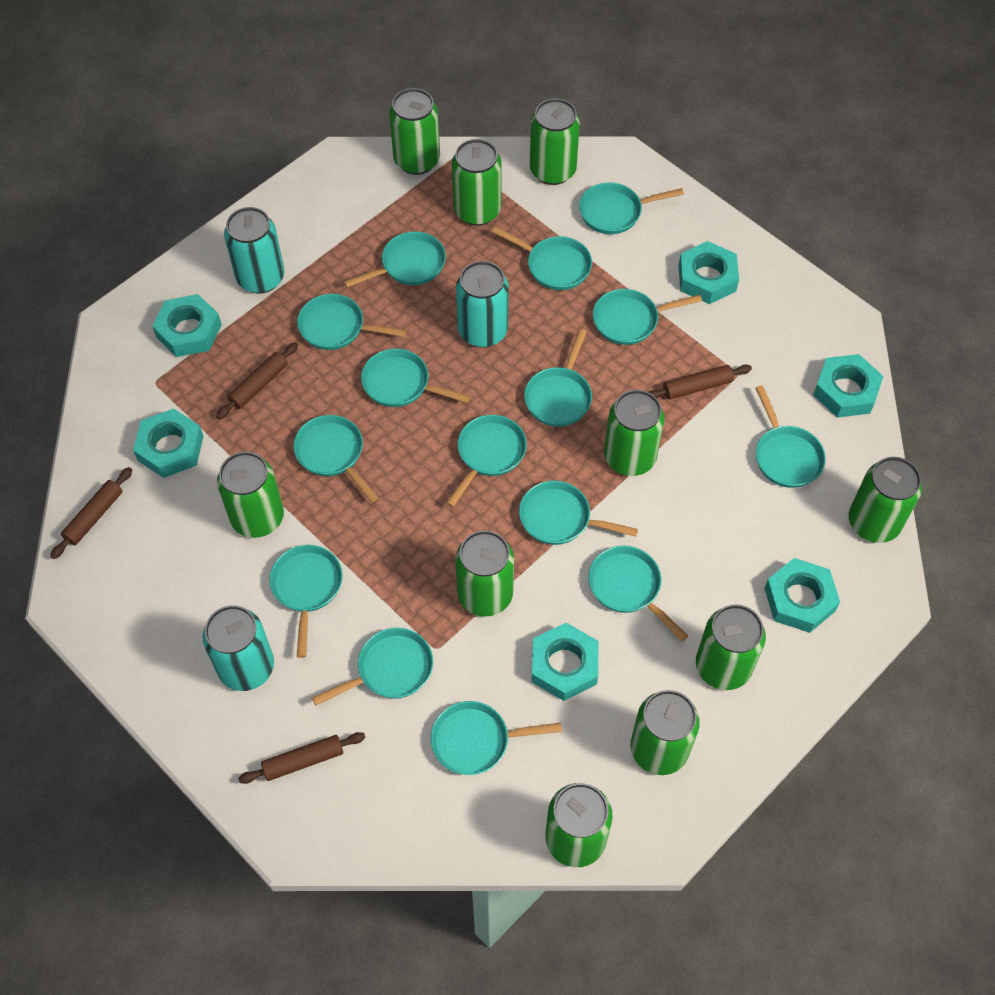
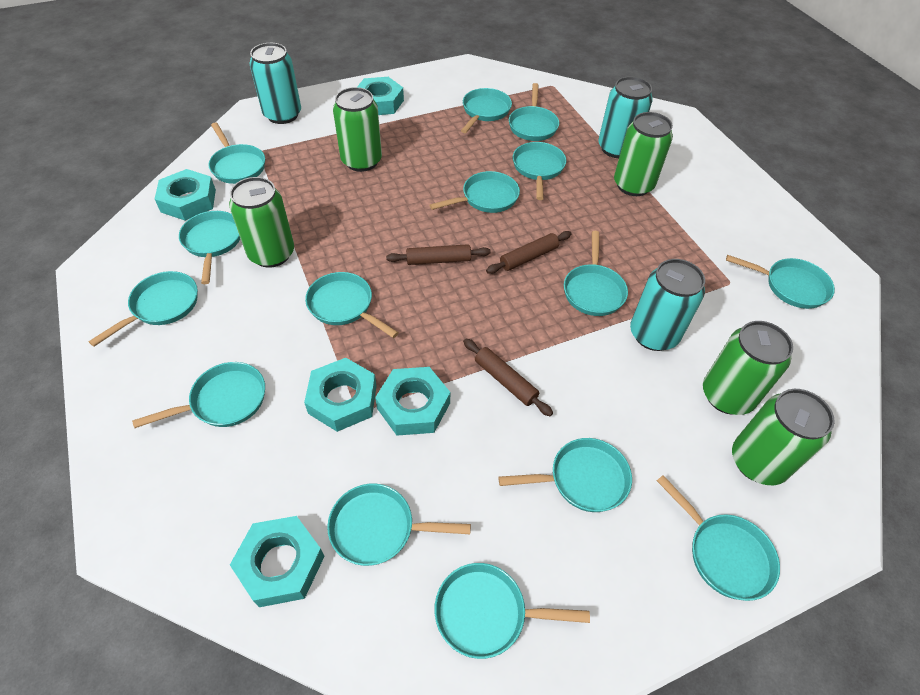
brown rolling pin: 4 -> 3
green can: 10 -> 5
turquoise nut: 6 -> 5

